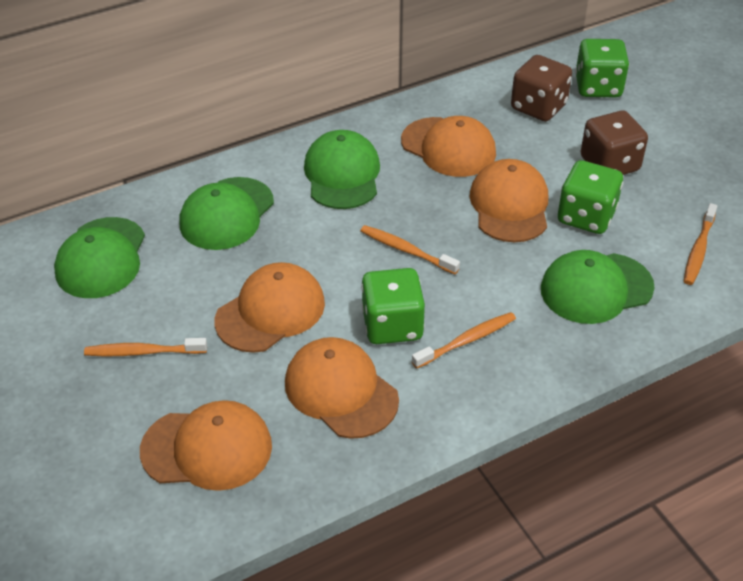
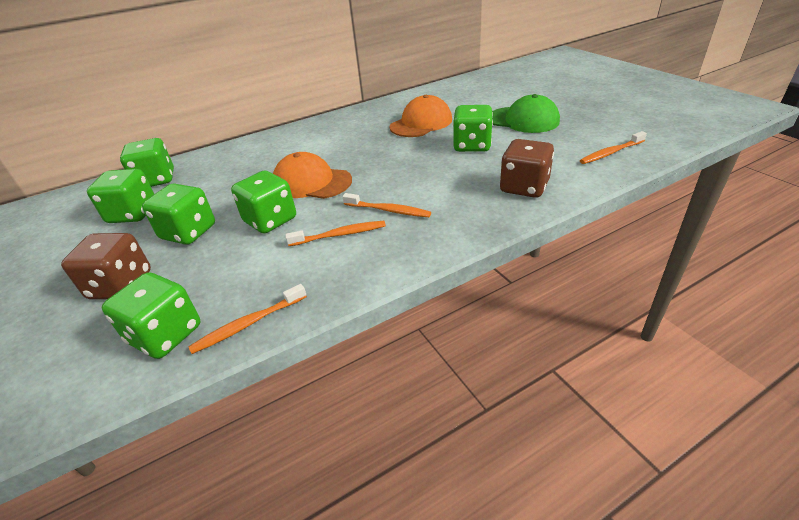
green cap: 4 -> 1
green dice: 3 -> 6
orange cap: 5 -> 2

